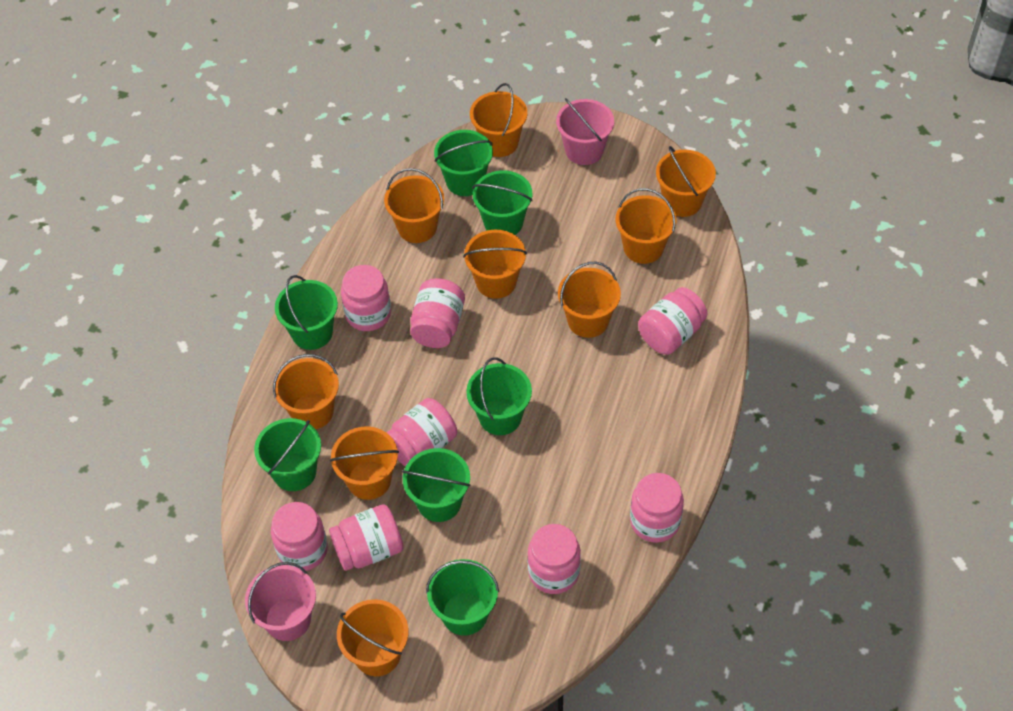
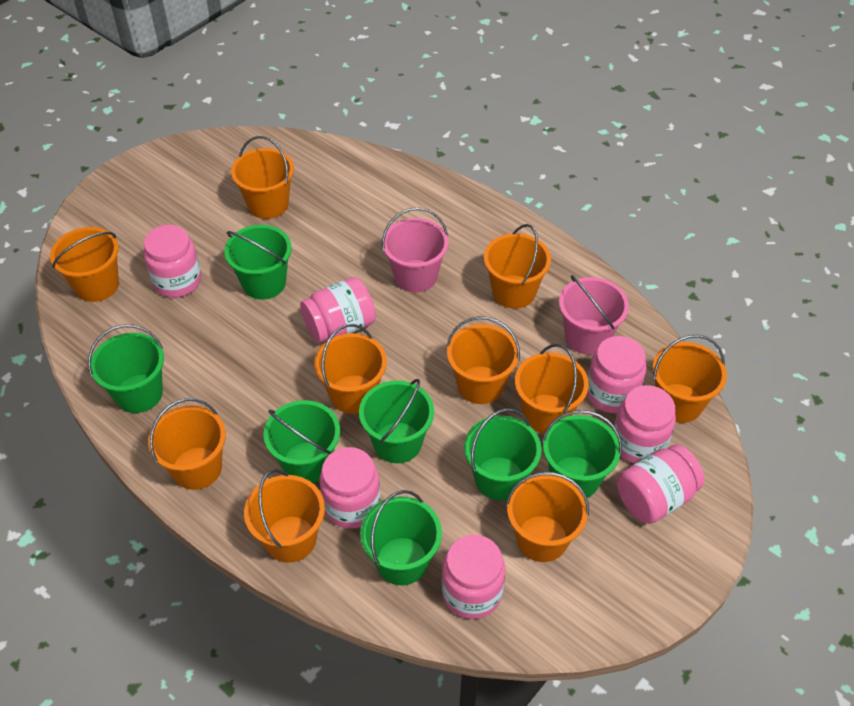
orange bucket: 9 -> 10
pink jar: 8 -> 7

